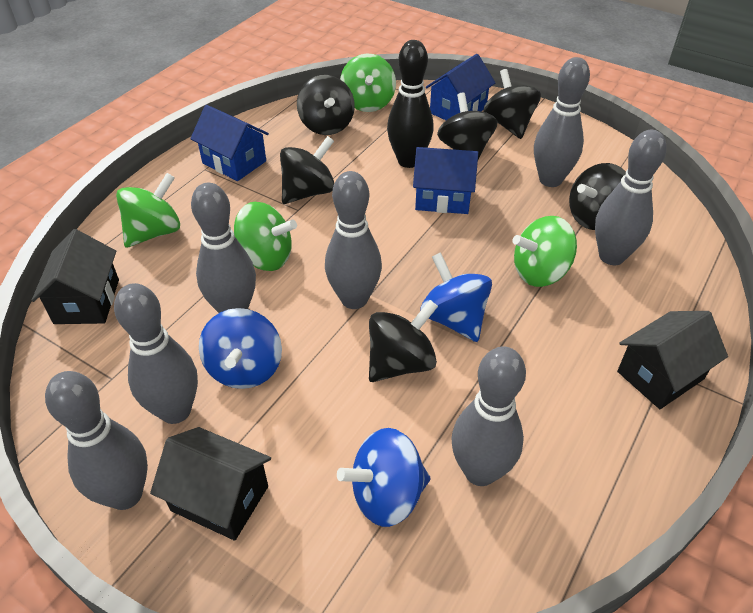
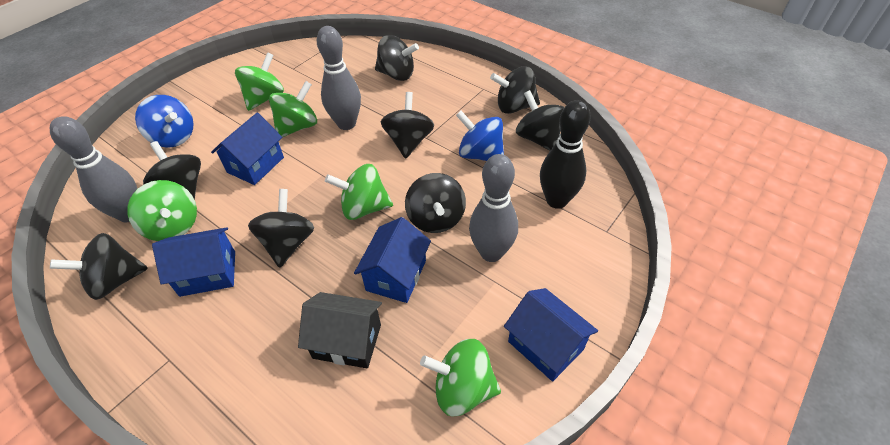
black house: 3 -> 1
black spinning top: 6 -> 8
blue house: 3 -> 4
blue spinning top: 3 -> 2
green spinning top: 4 -> 5
grey bowling pin: 7 -> 3

